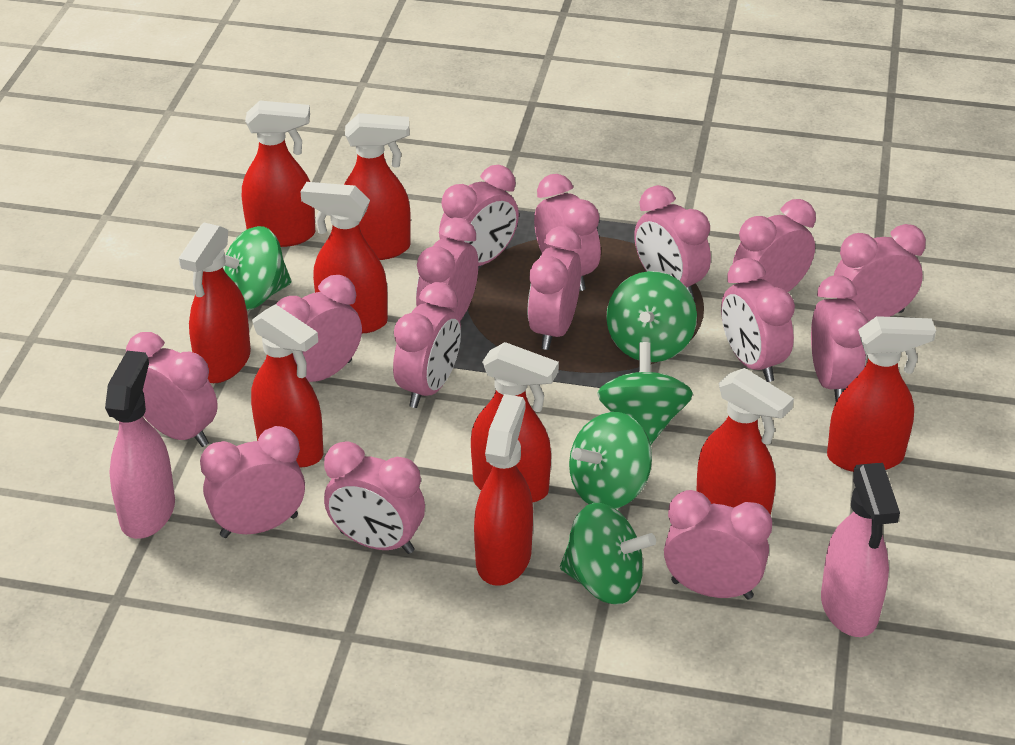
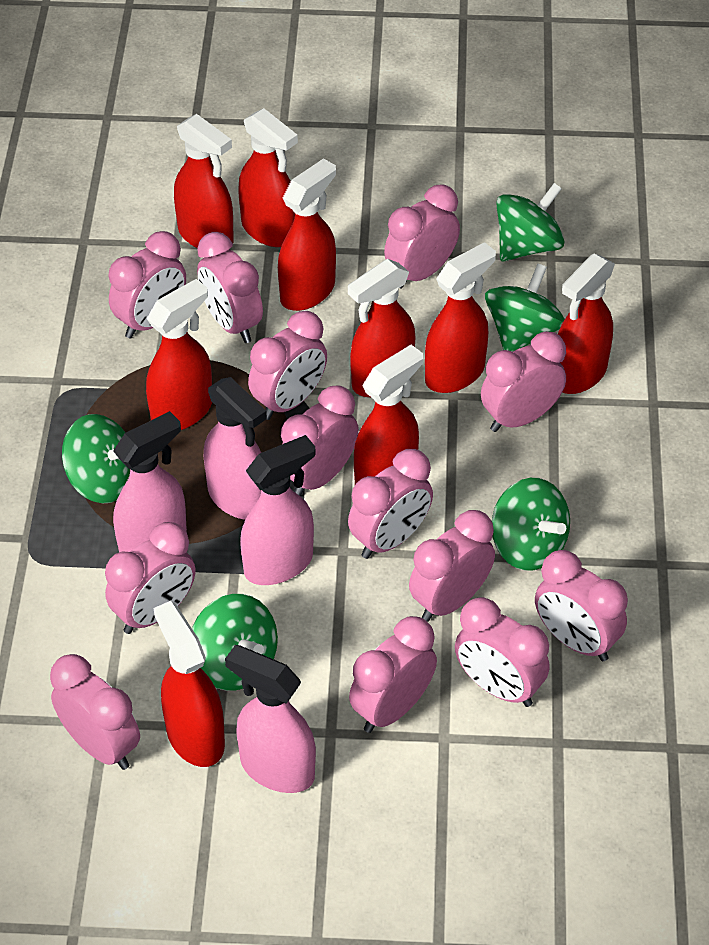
pink clock: 15 -> 13
pink spray bottle: 2 -> 4

